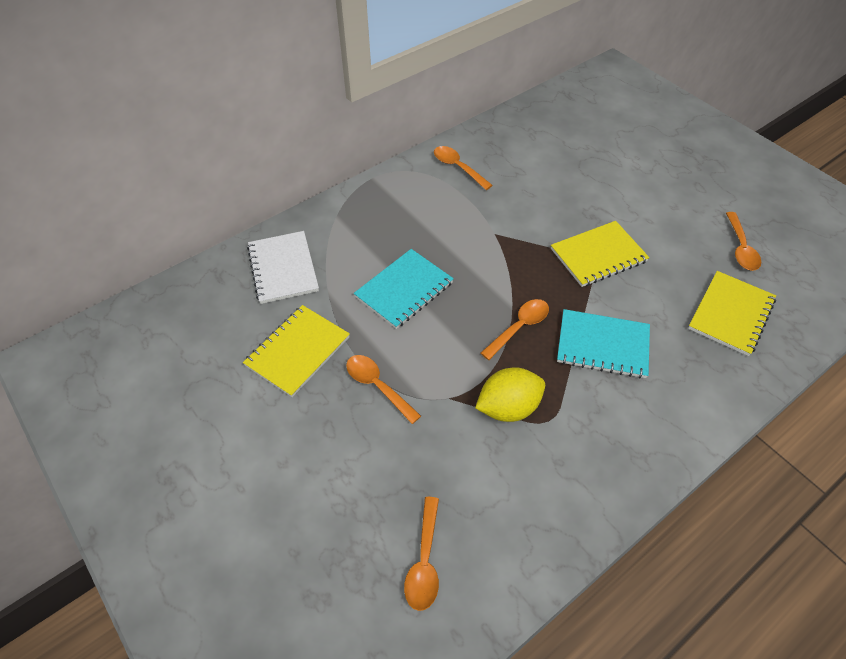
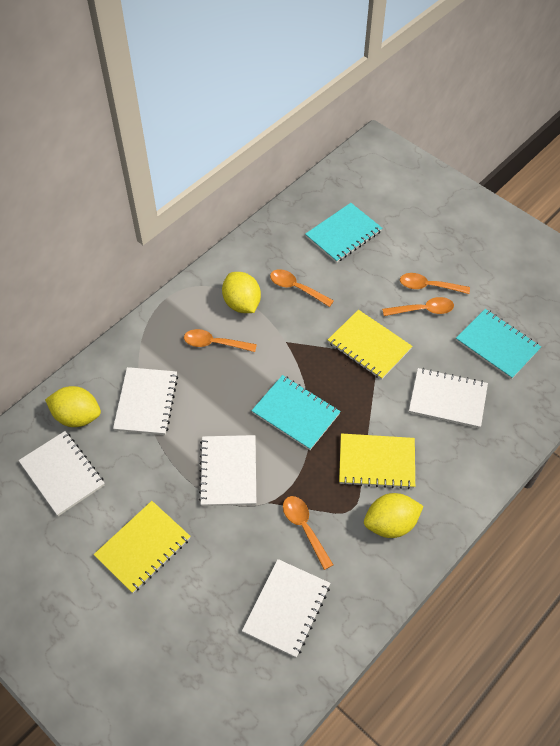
turquoise notebook: 2 -> 3
white notebook: 1 -> 5
yellow lemon: 1 -> 3

